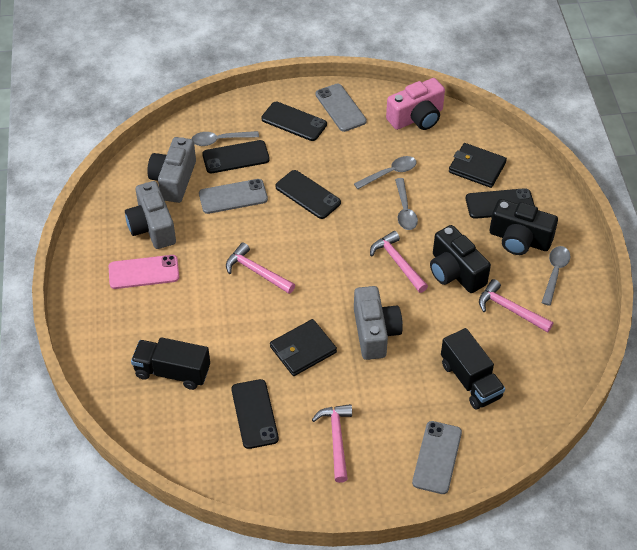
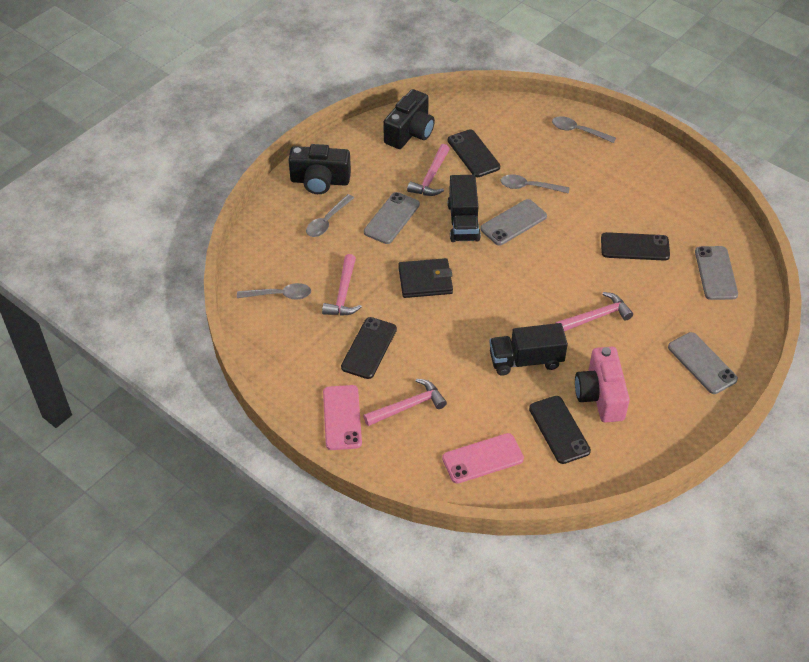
black phone: 5 -> 4
black wallet: 2 -> 1
grey camera: 3 -> 0
grey phone: 3 -> 4
pink phone: 1 -> 2

